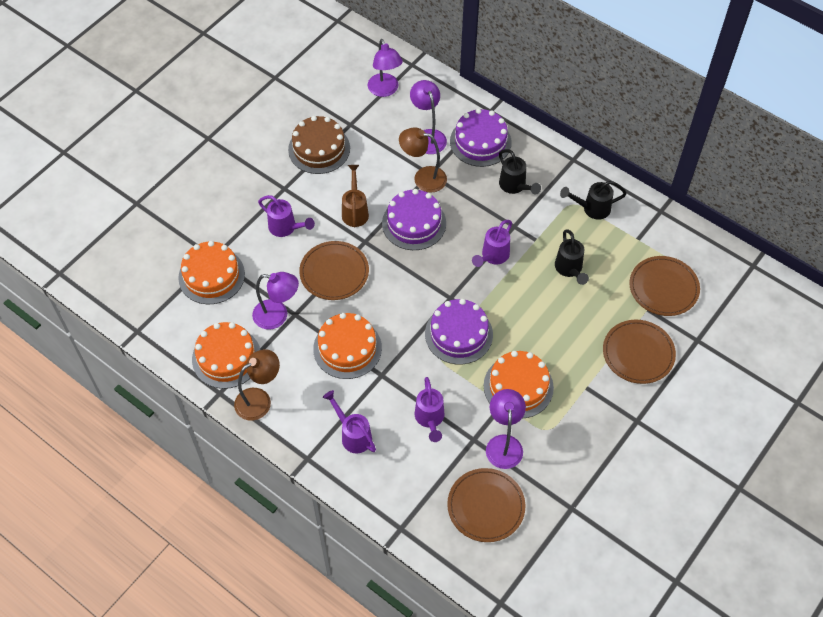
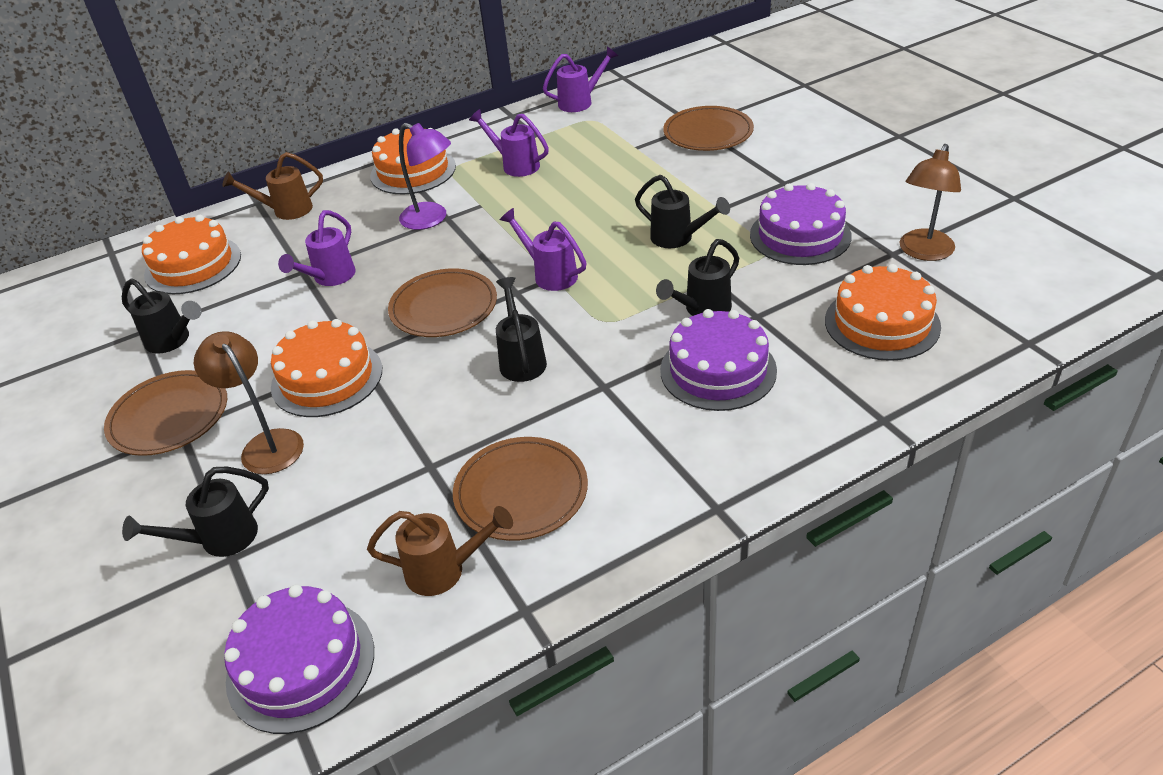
black watering can: 3 -> 5
brown cake: 1 -> 0
brown watering can: 1 -> 2
purple lamp: 4 -> 1

